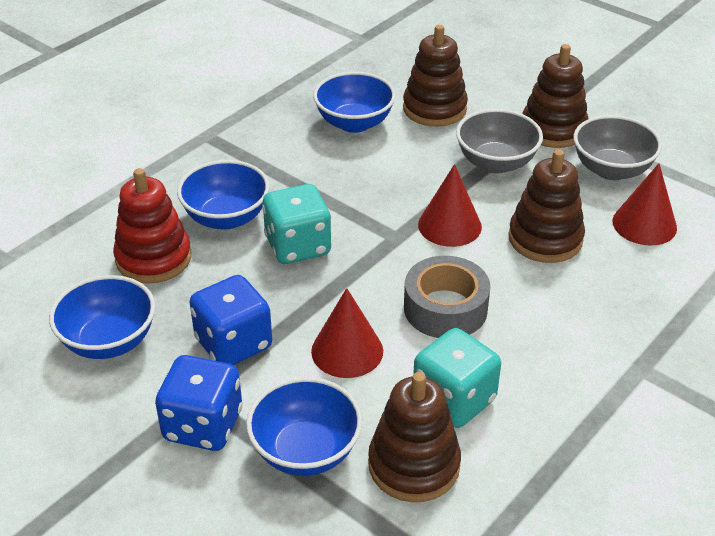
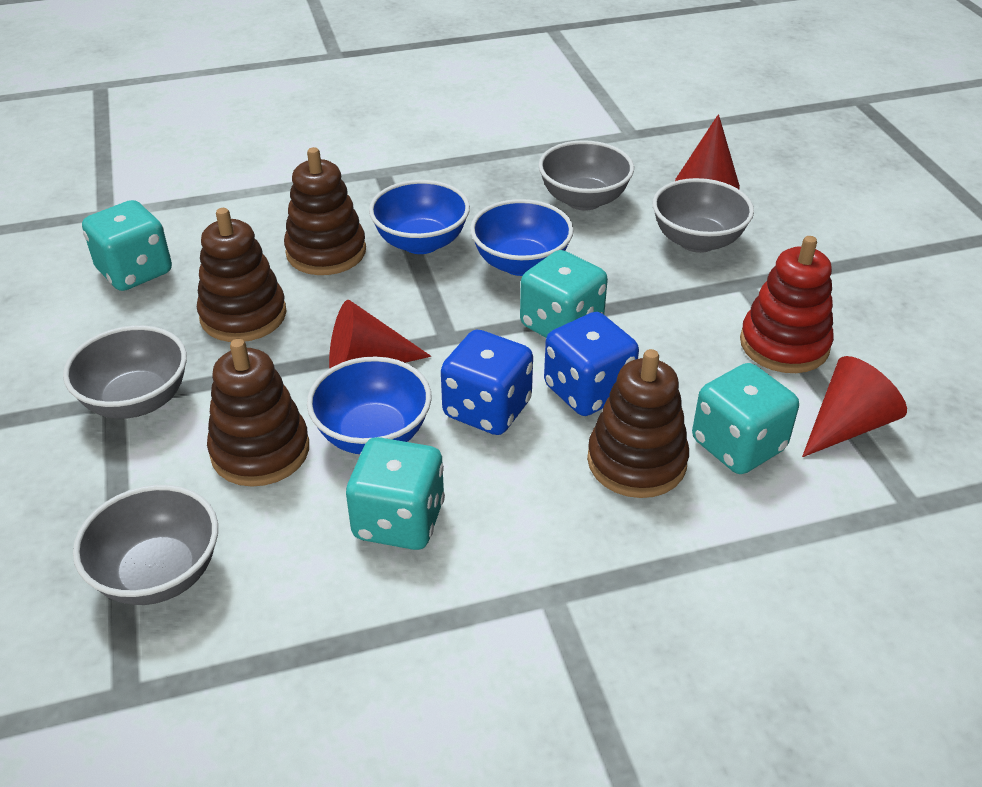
blue bowl: 4 -> 3
grey bowl: 2 -> 4
grey tape: 1 -> 0
turquoise dice: 2 -> 4

